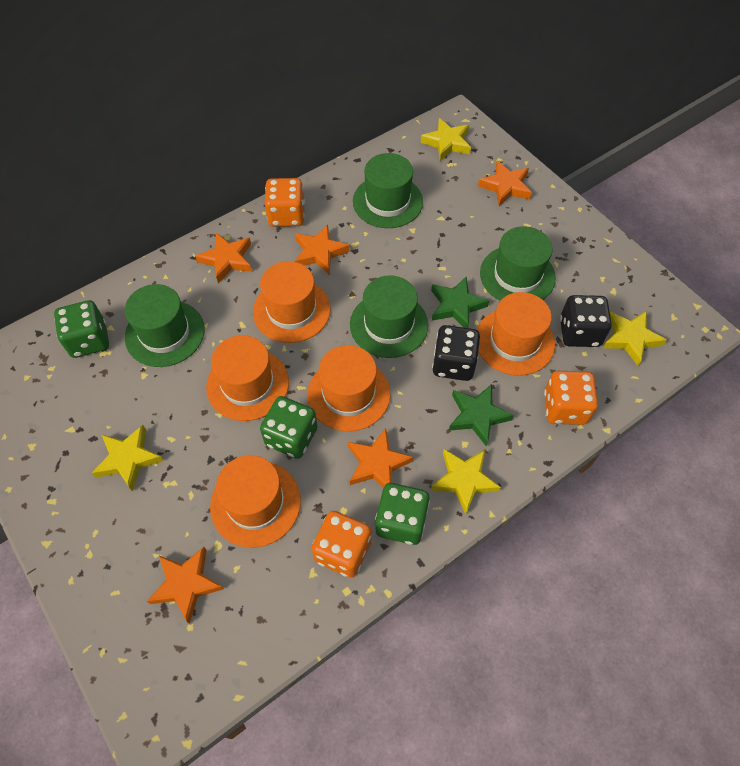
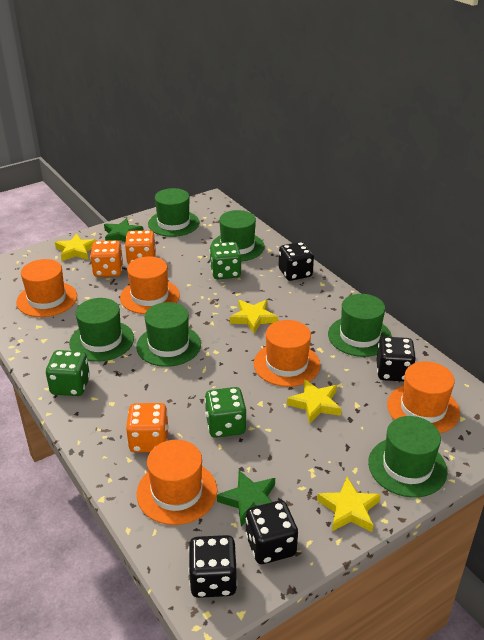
black dice: 2 -> 4
green hat: 4 -> 6
orange star: 5 -> 0

